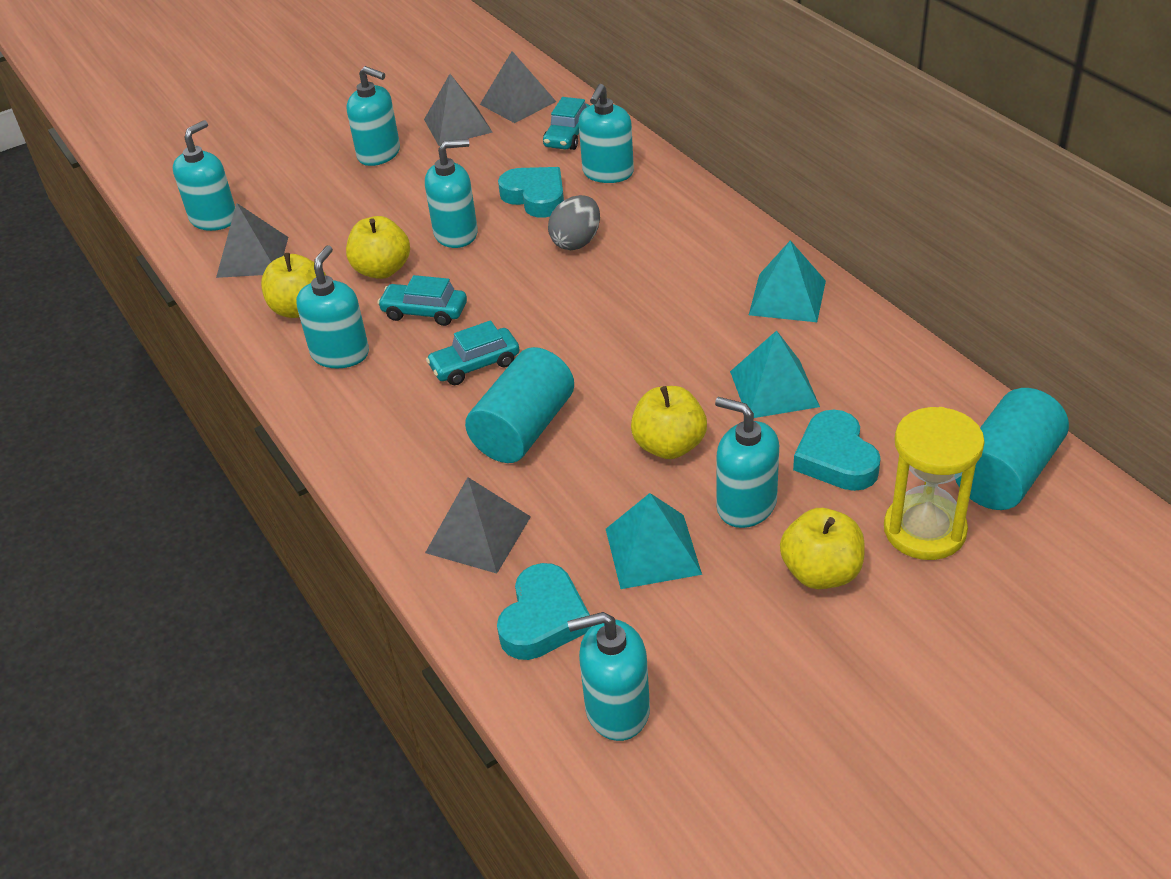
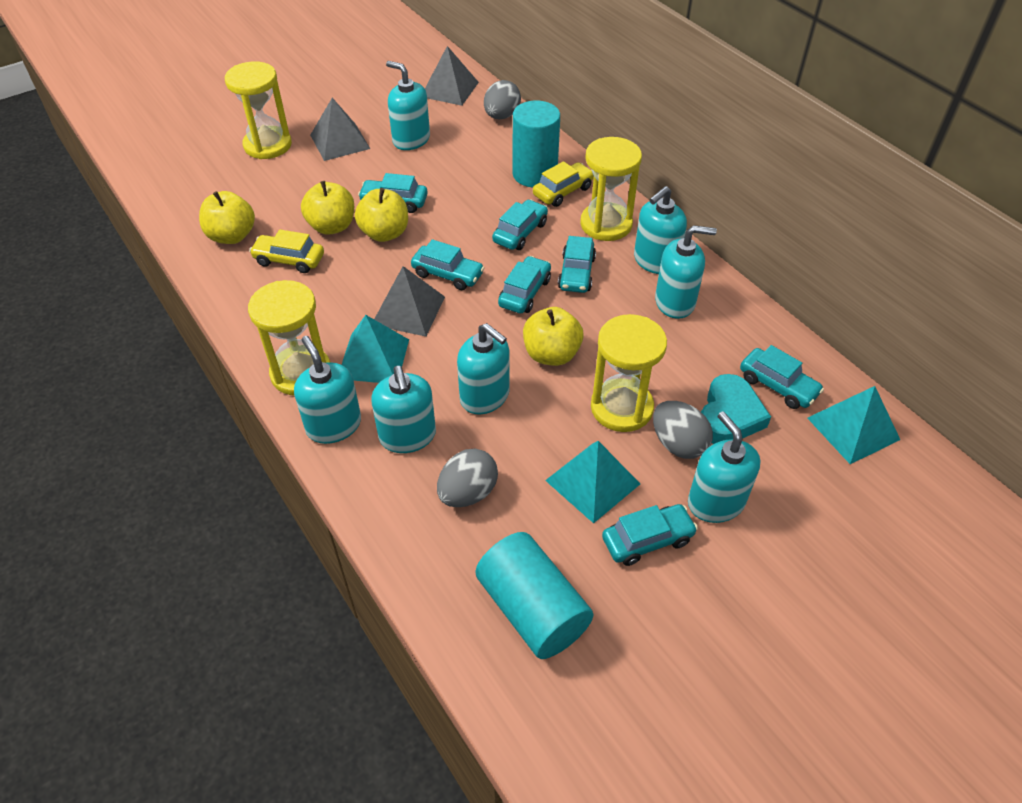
grey egg: 1 -> 3
grey pyramid: 4 -> 3
turquoise car: 3 -> 7
turquoise heart: 3 -> 1
yellow car: 0 -> 2
yellow hourglass: 1 -> 4

